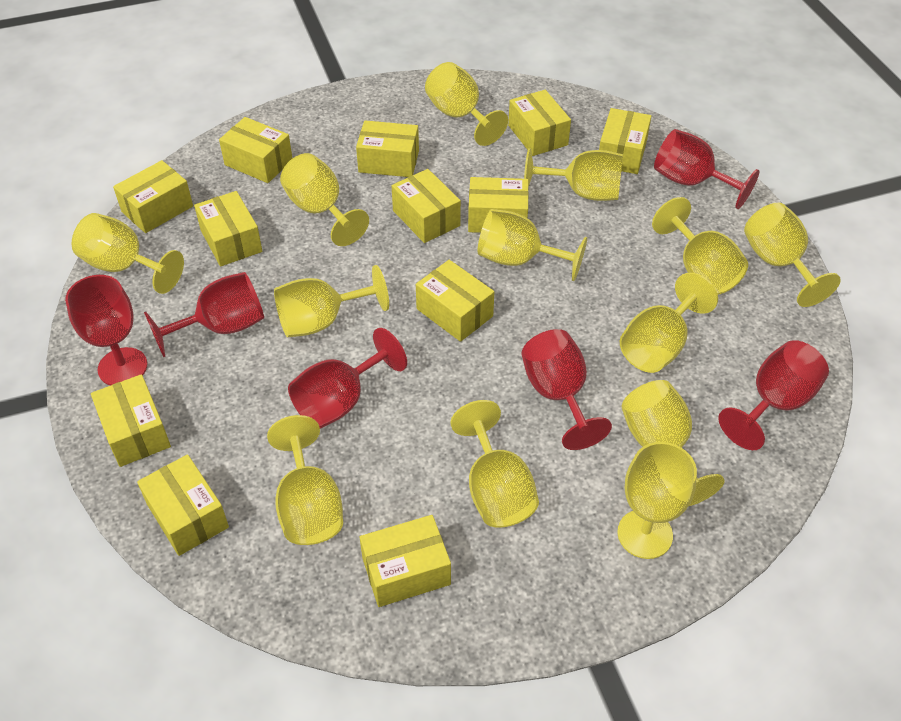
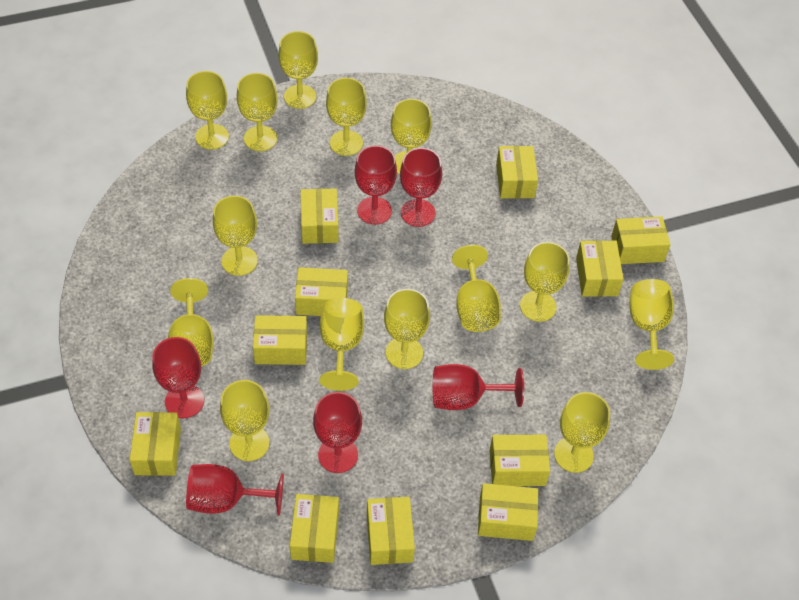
yellow box: 12 -> 11
yellow goblet: 13 -> 14

